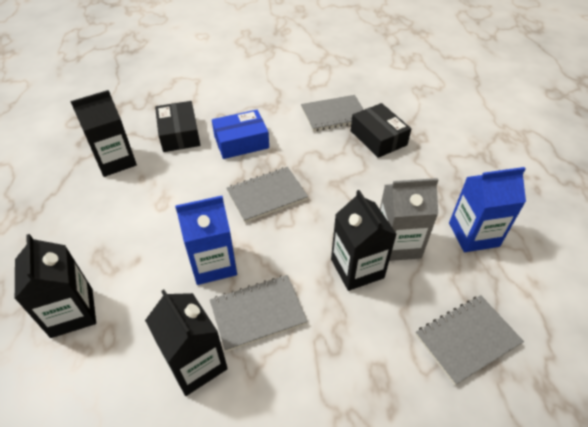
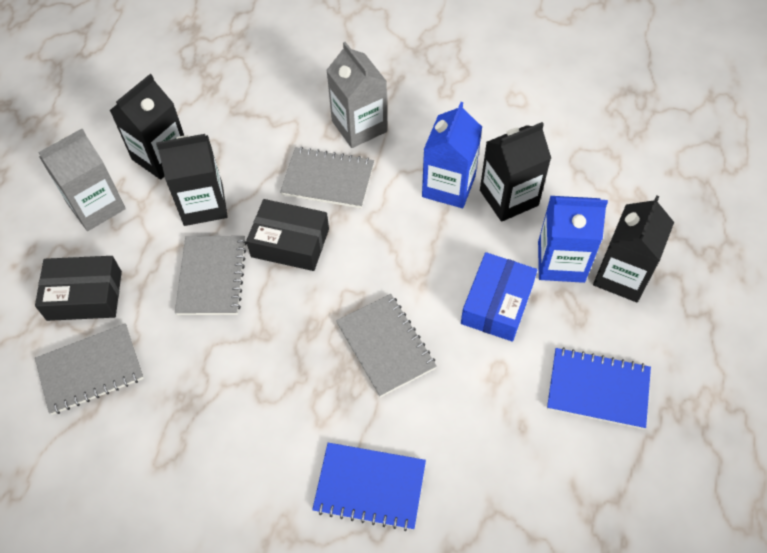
blue notebook: 0 -> 2
grey carton: 1 -> 2

